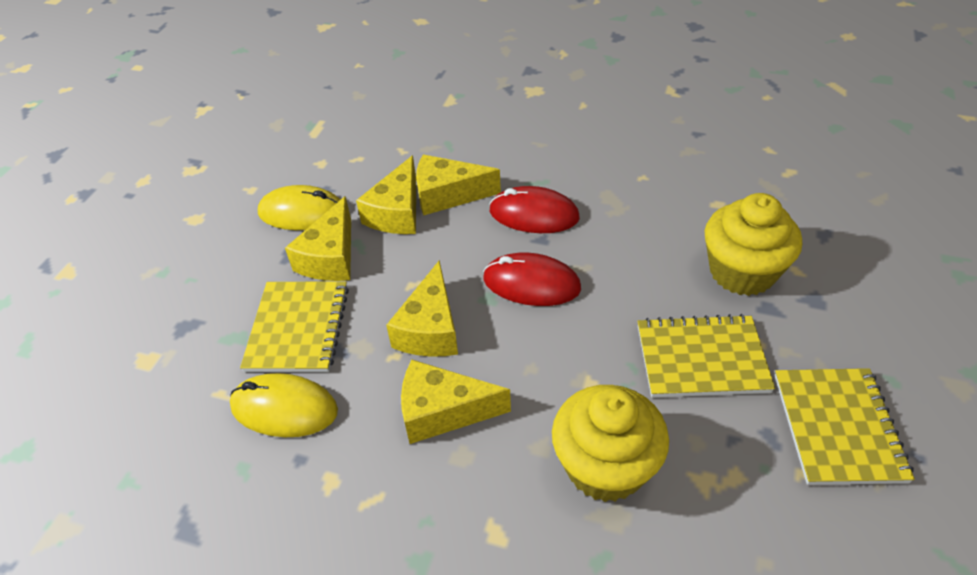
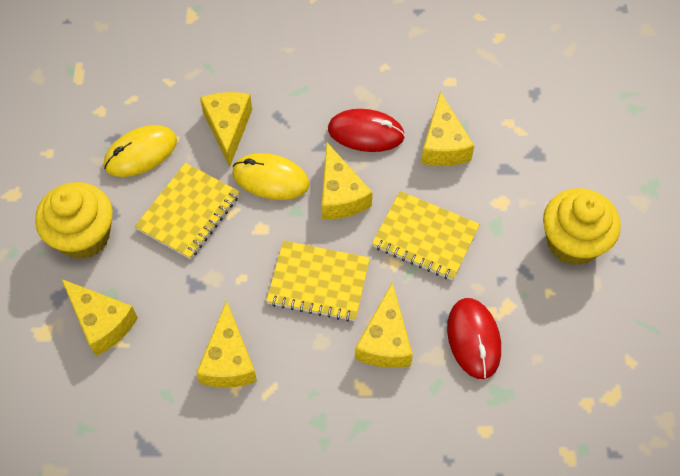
yellow cheese: 5 -> 6

